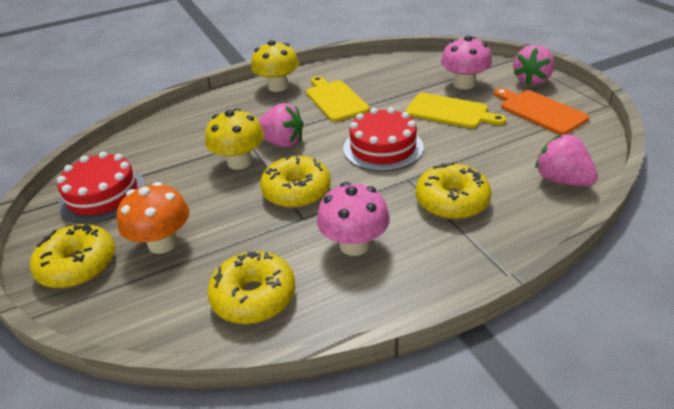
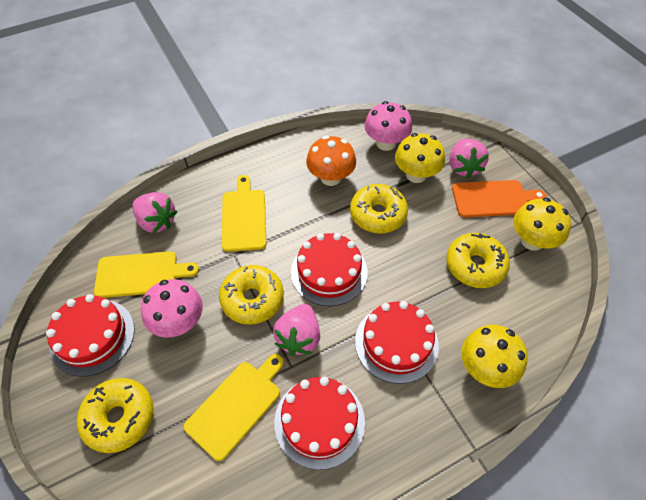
red cake: 2 -> 4
yellow cutting board: 2 -> 3
yellow mushroom: 2 -> 3

